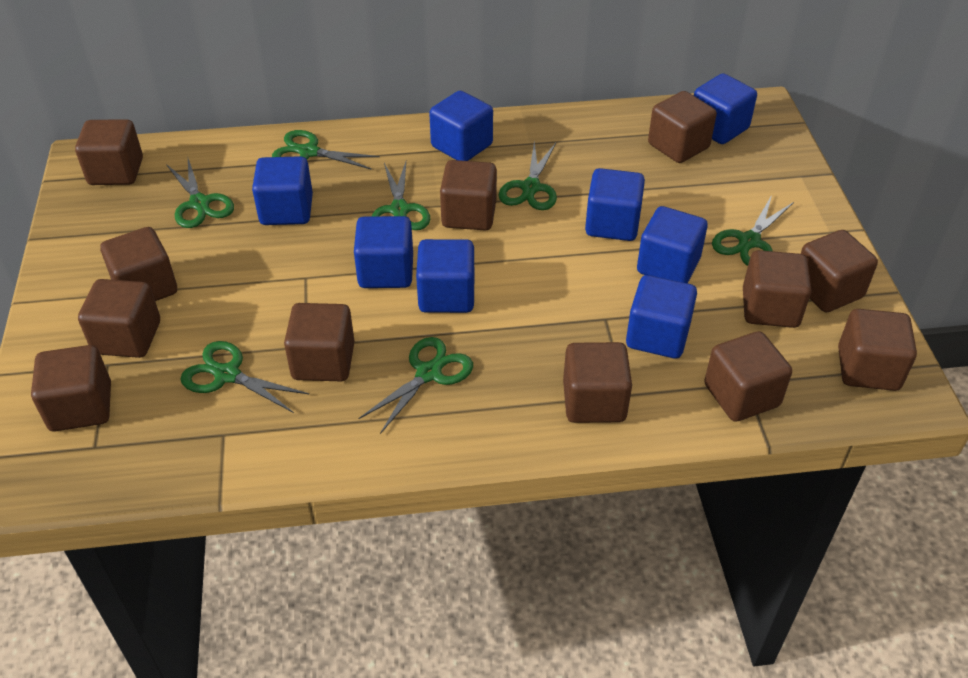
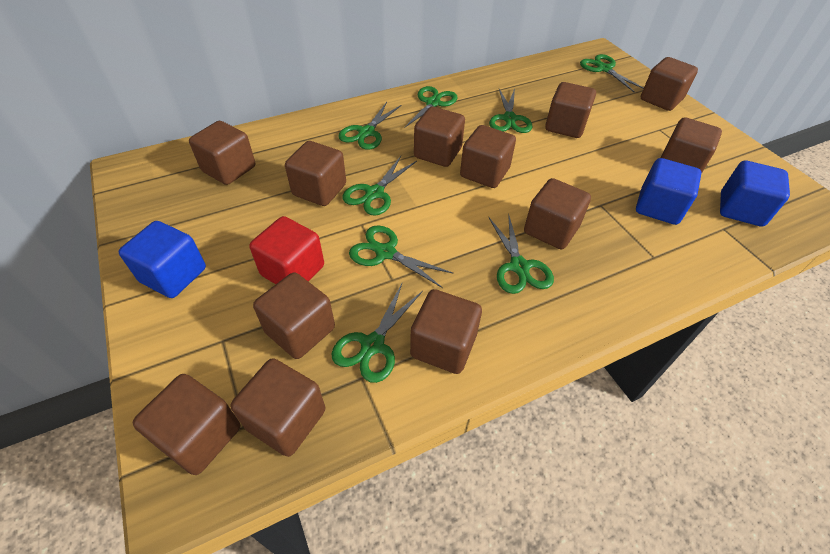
blue cube: 8 -> 3
green scissors: 7 -> 8
red cube: 0 -> 1

